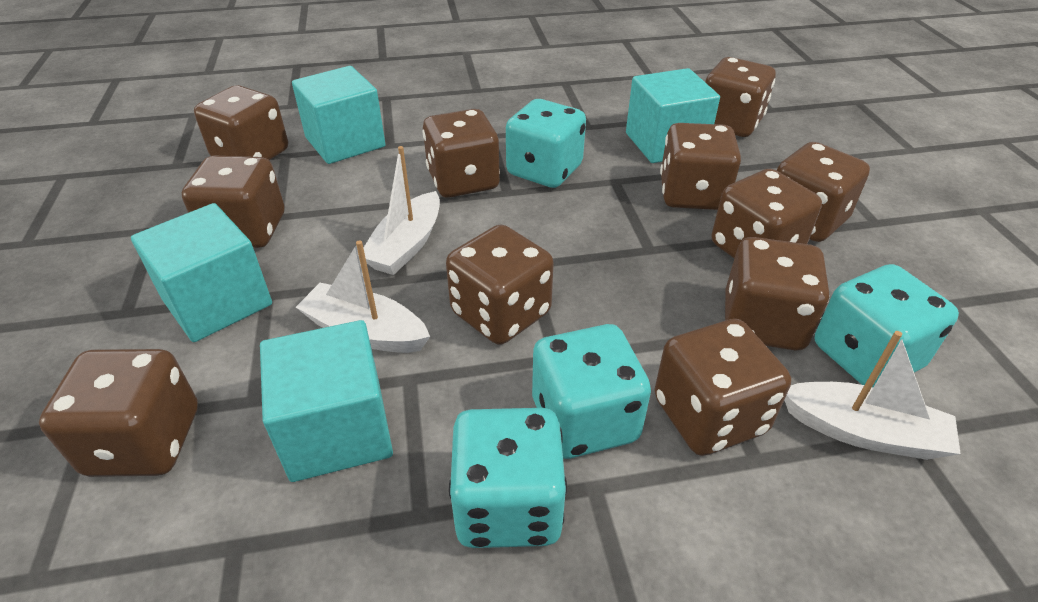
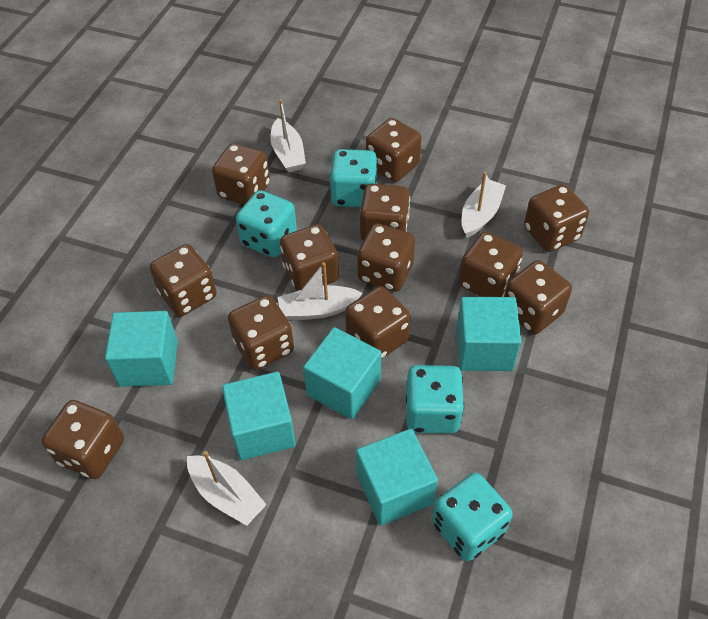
brown dice: 11 -> 12
turquoise cube: 4 -> 5
white boat: 3 -> 4

